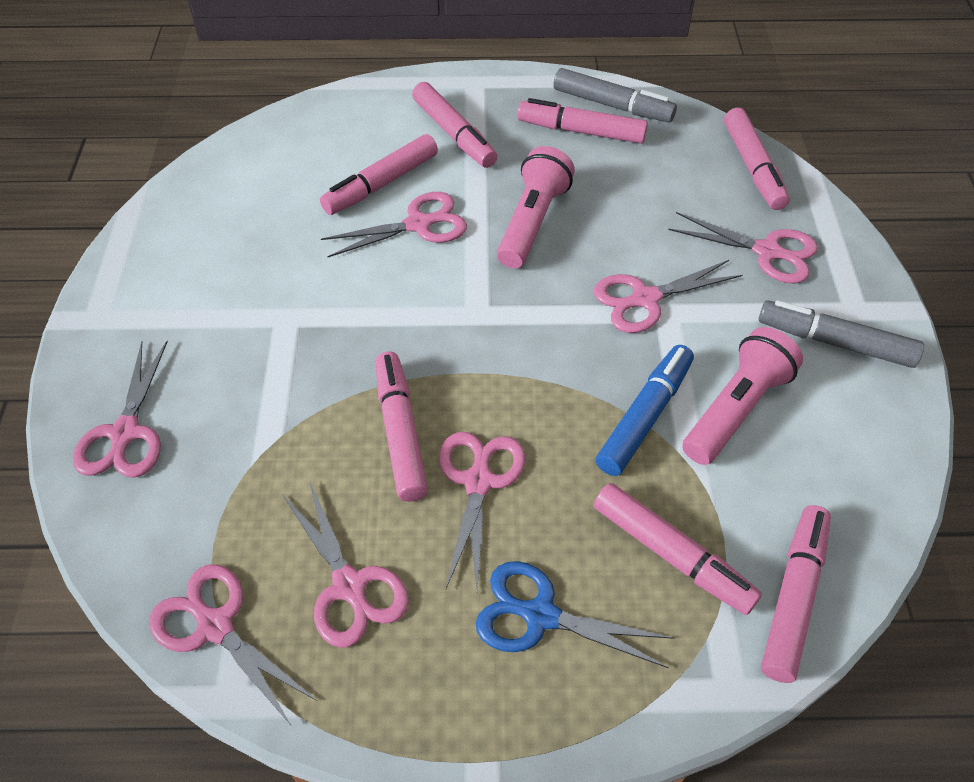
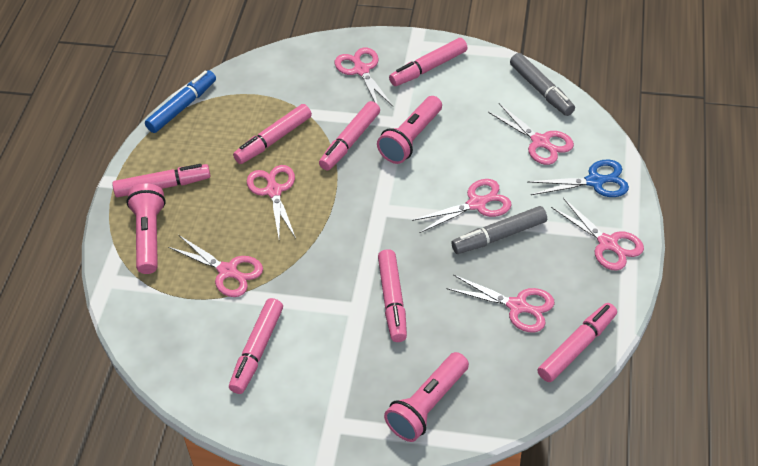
pink flashlight: 2 -> 3

